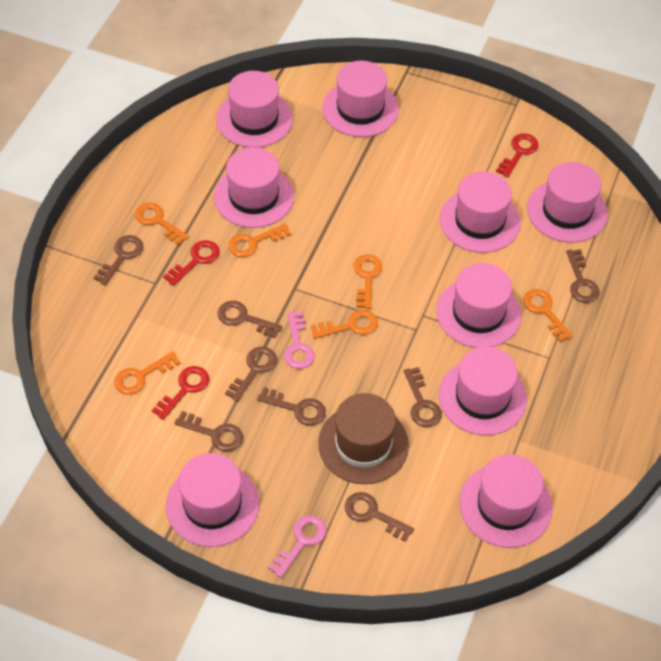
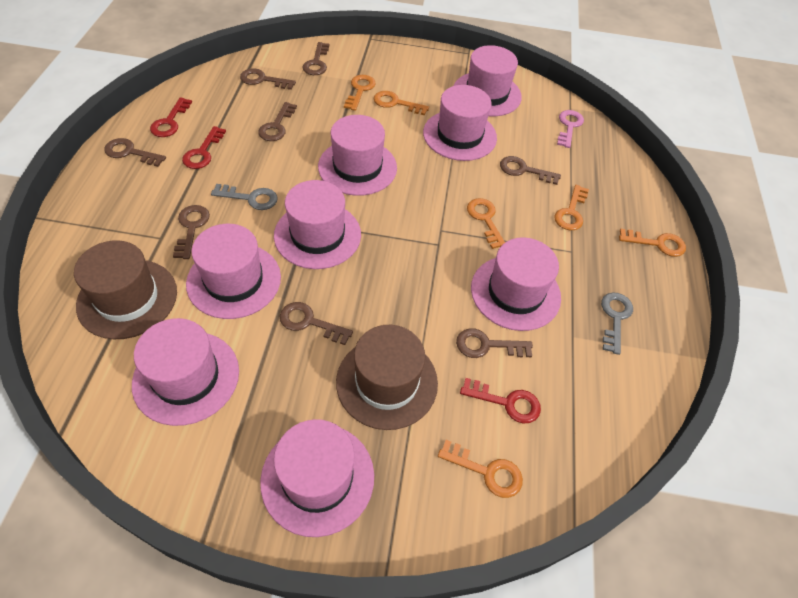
brown hat: 1 -> 2
grey key: 0 -> 2
pink hat: 9 -> 8
pink key: 2 -> 1

